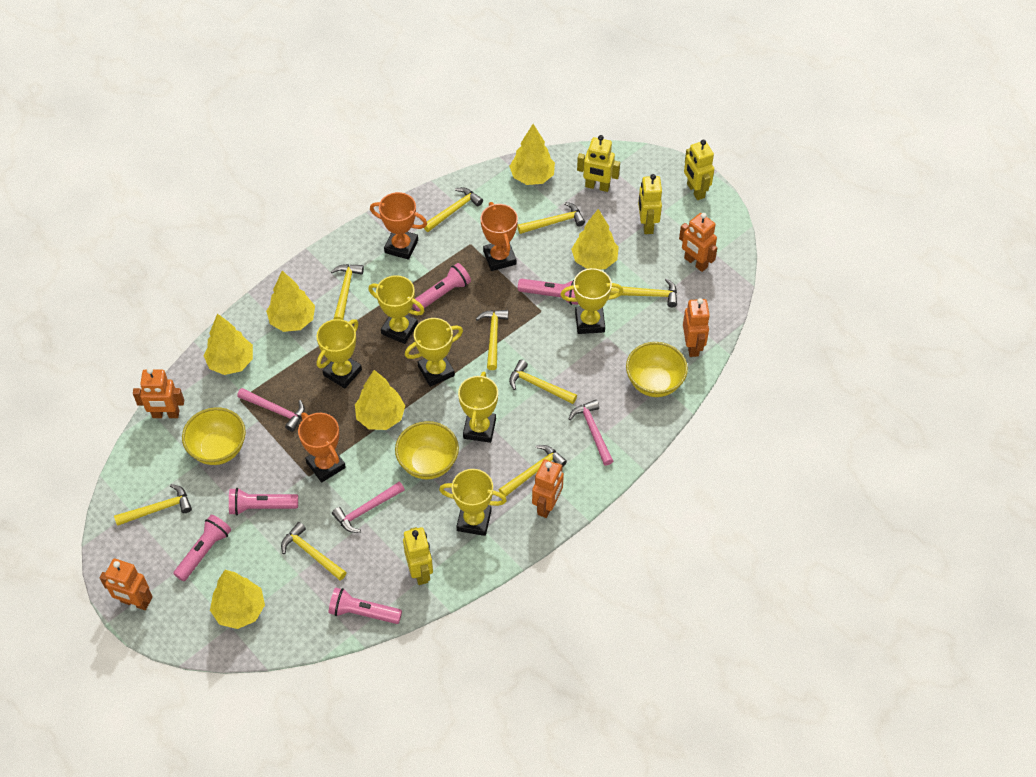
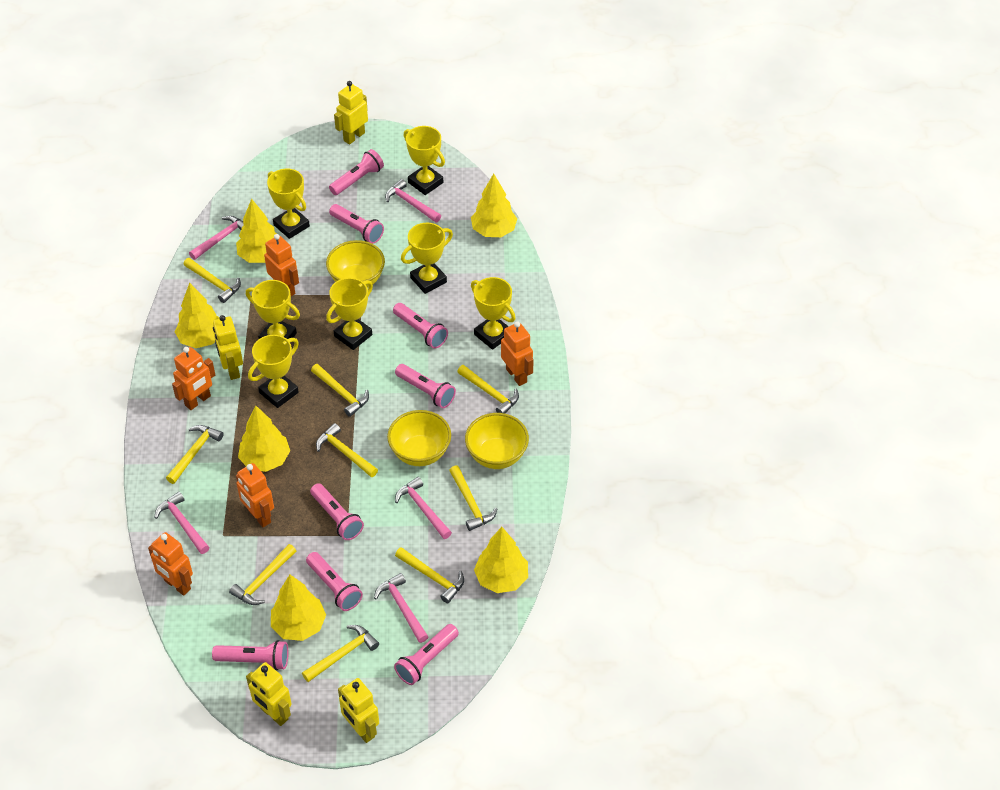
orange trophy: 3 -> 0
pink flashlight: 5 -> 8
pink hammer: 3 -> 5
yellow trophy: 6 -> 7

